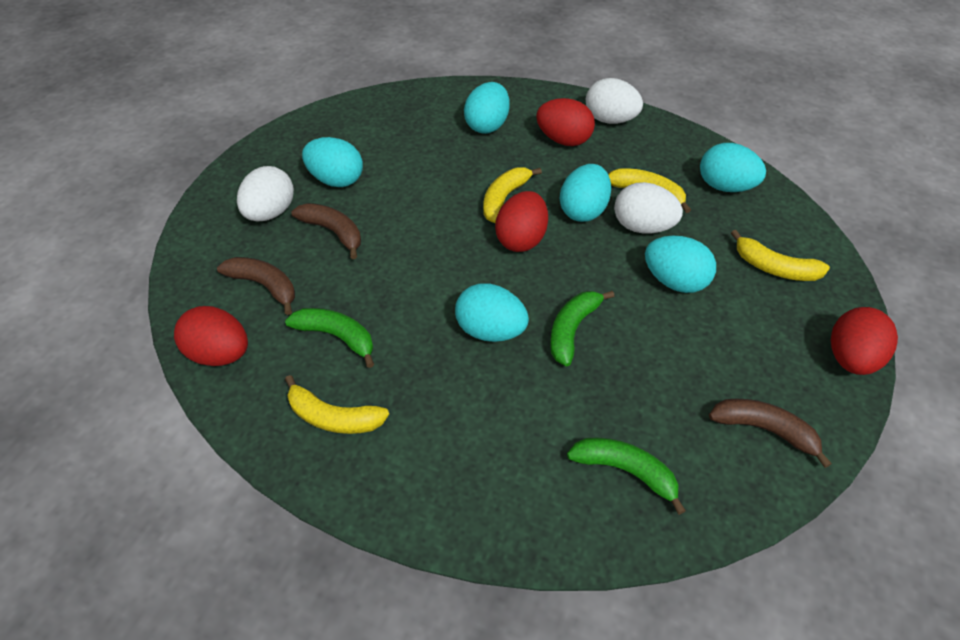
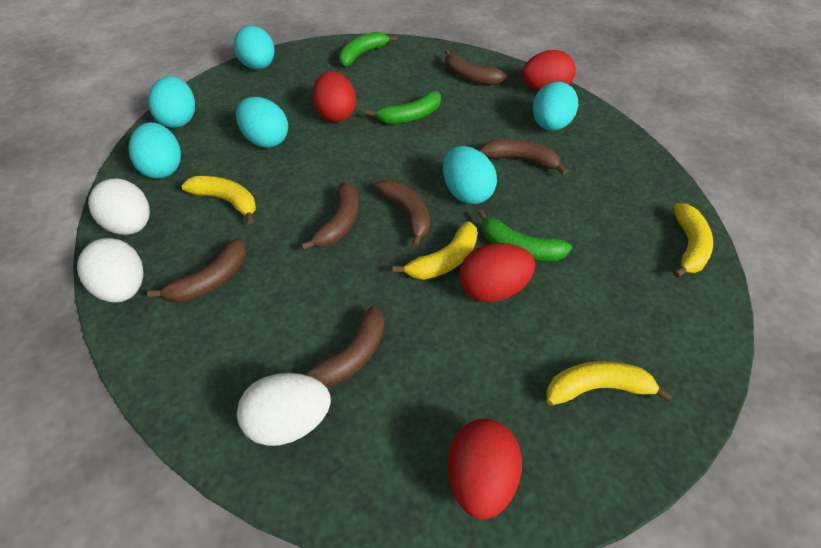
brown banana: 3 -> 6

